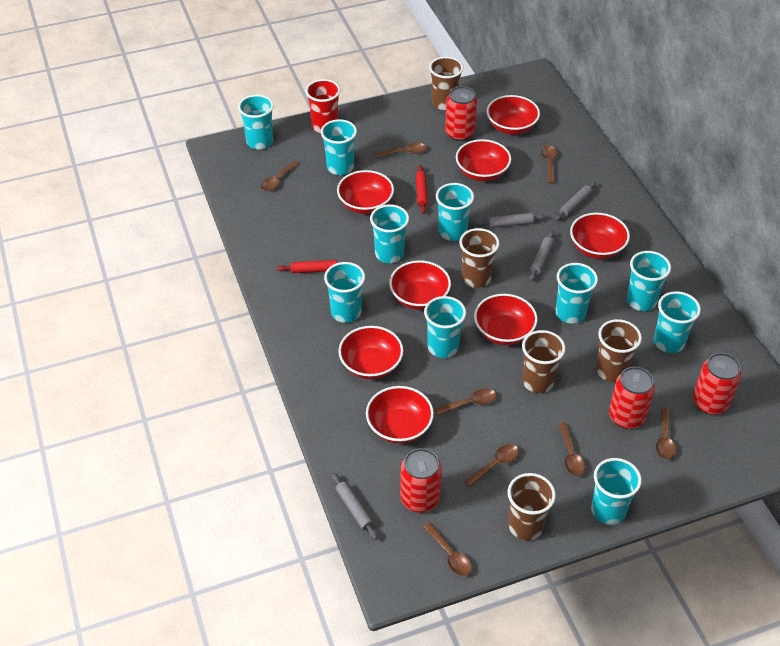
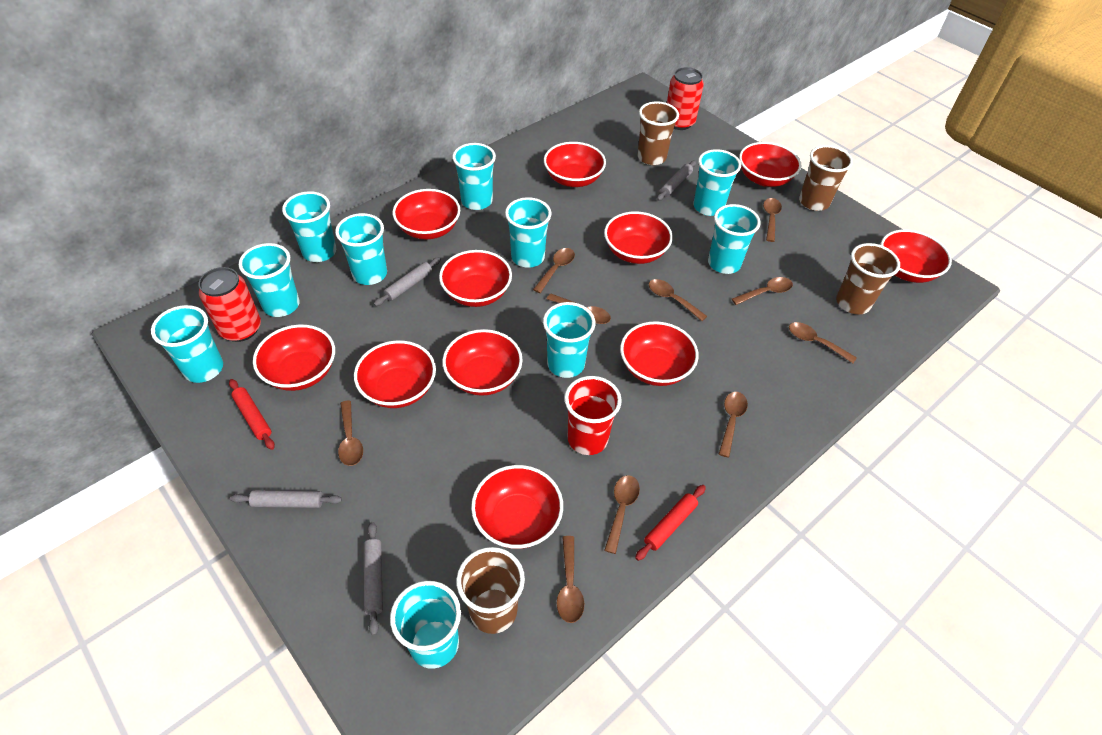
brown cup: 5 -> 4
brown spoon: 8 -> 10
red bowl: 8 -> 11
red can: 4 -> 2

